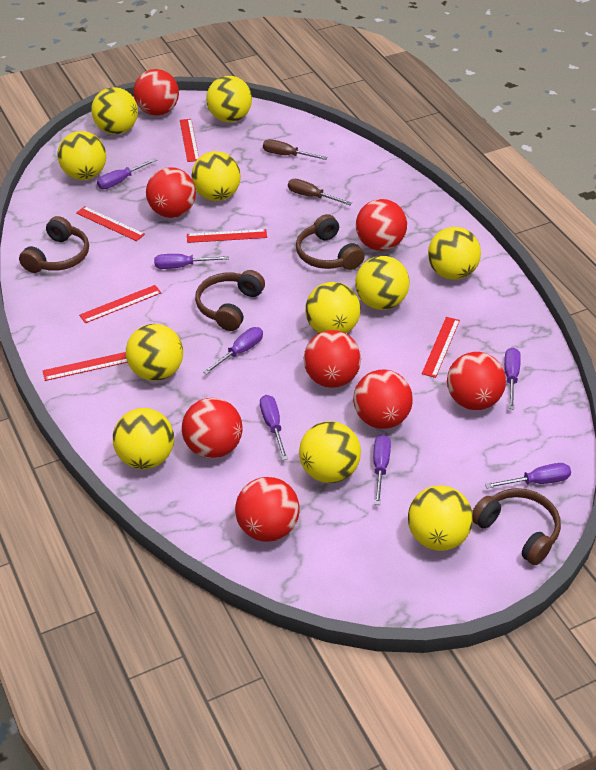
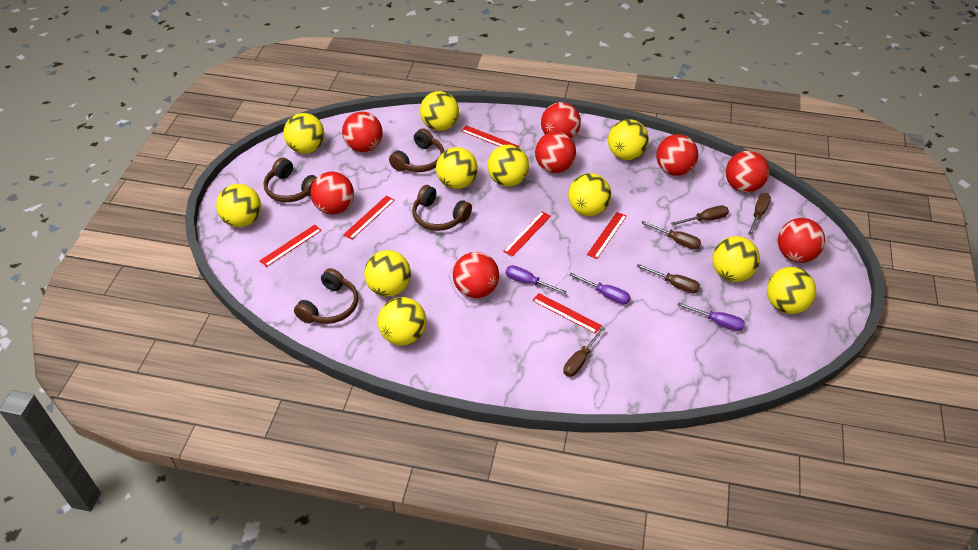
brown screwdriver: 2 -> 5
purple screwdriver: 7 -> 3

